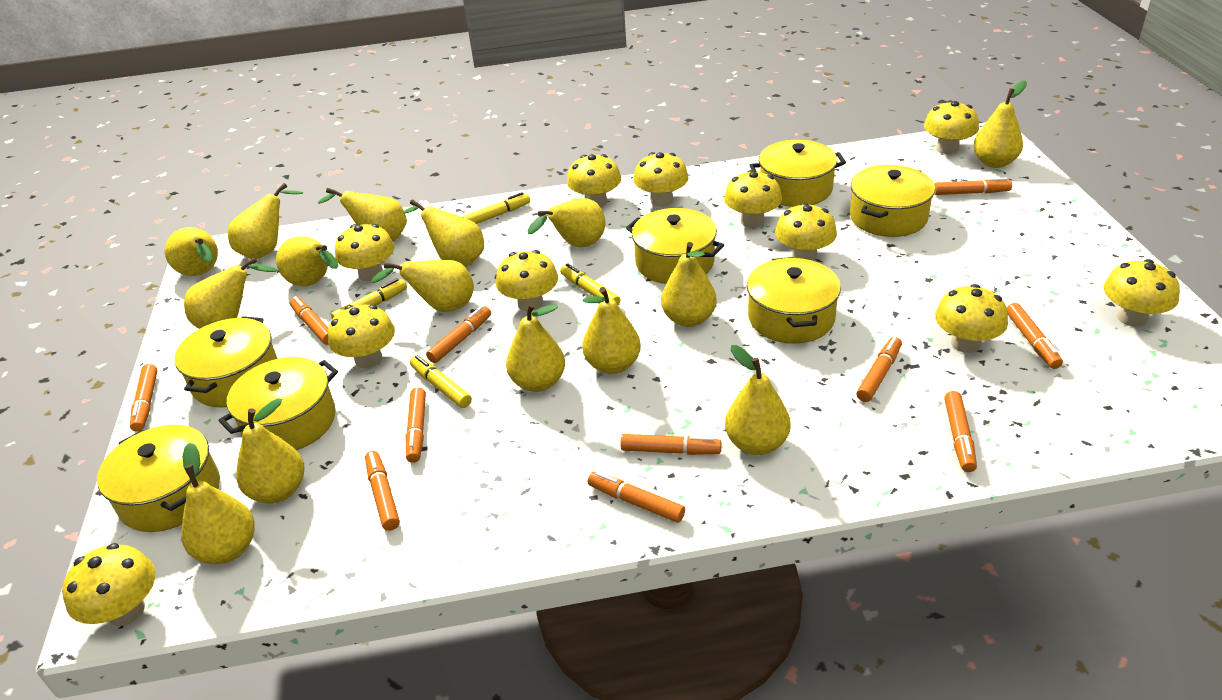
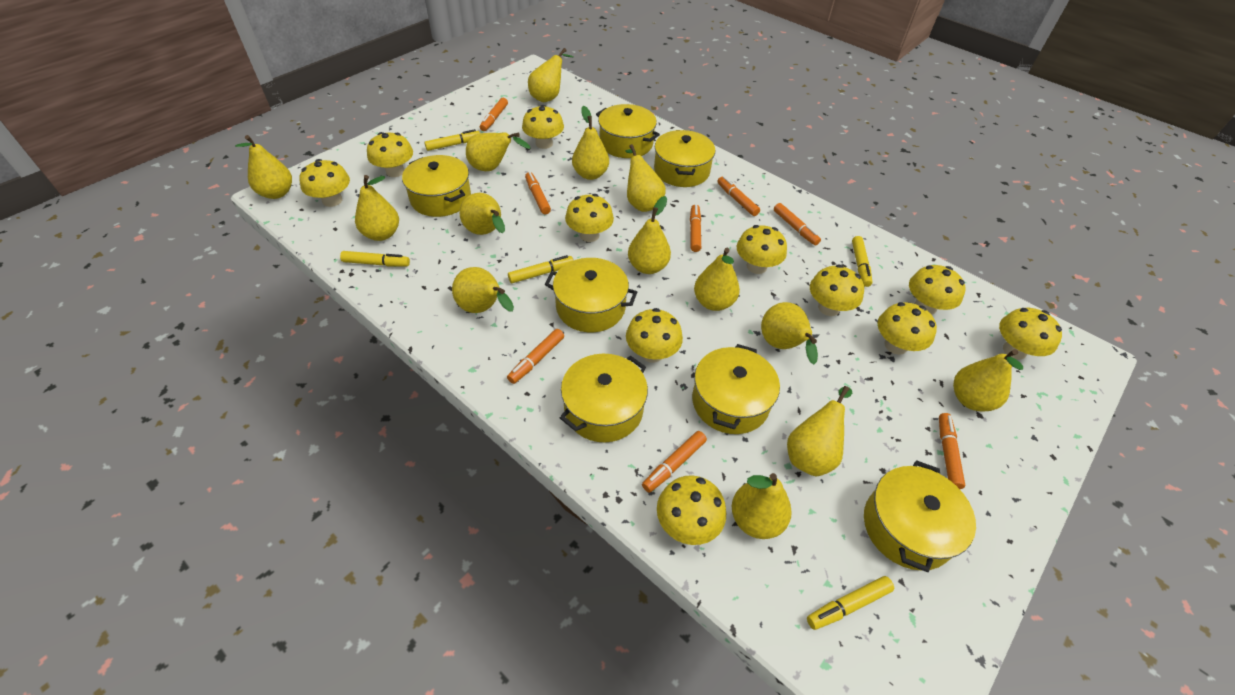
orange marker: 11 -> 8
yellow marker: 4 -> 5
yellow pear: 15 -> 14

